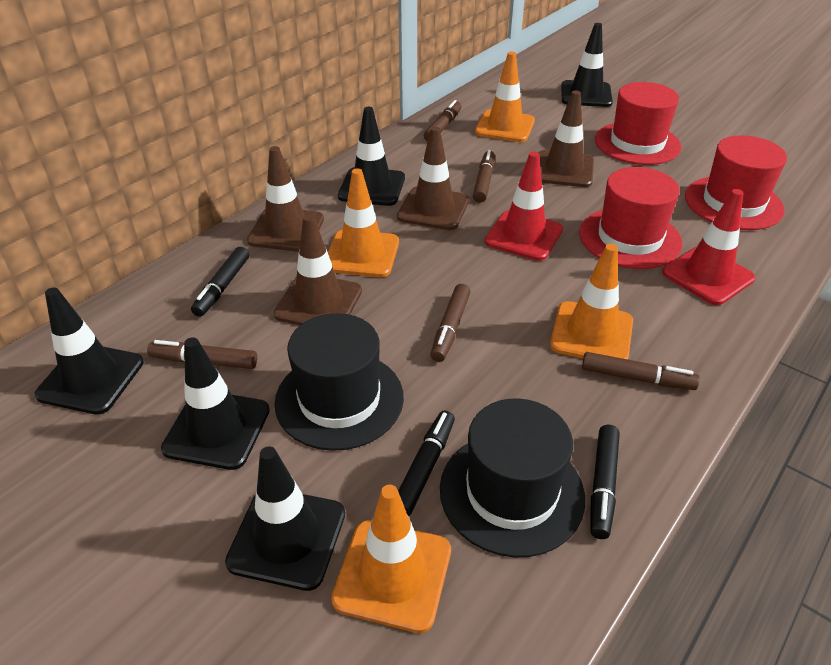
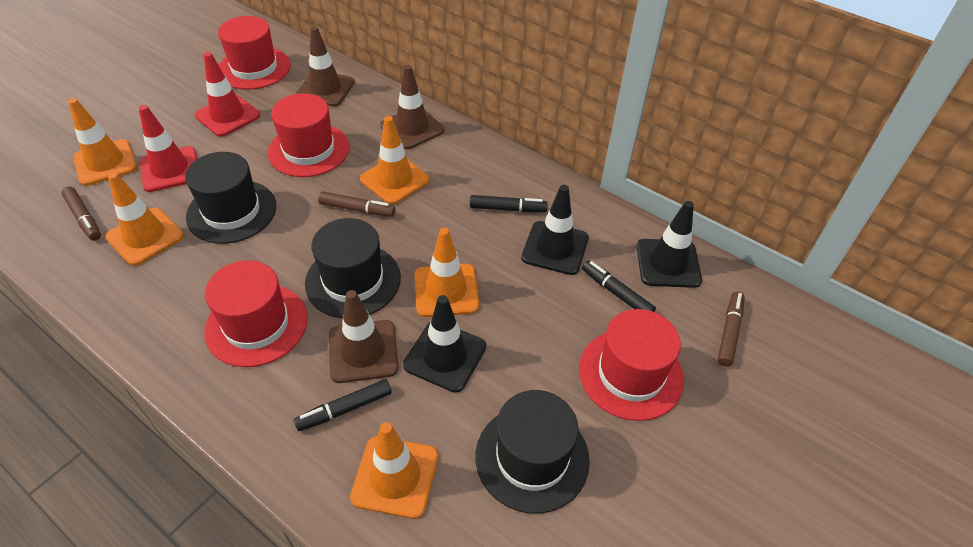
black hat: 2 -> 3
black traffic cone: 5 -> 3
brown marker: 5 -> 3
brown traffic cone: 4 -> 3
orange traffic cone: 4 -> 5
red hat: 3 -> 4

